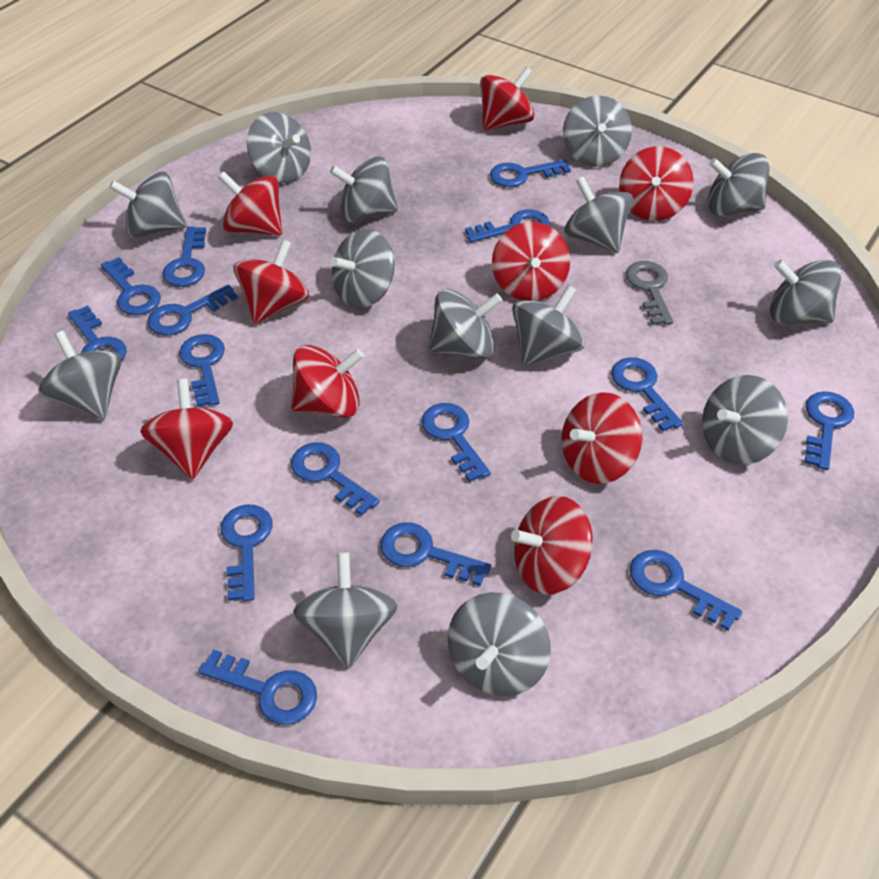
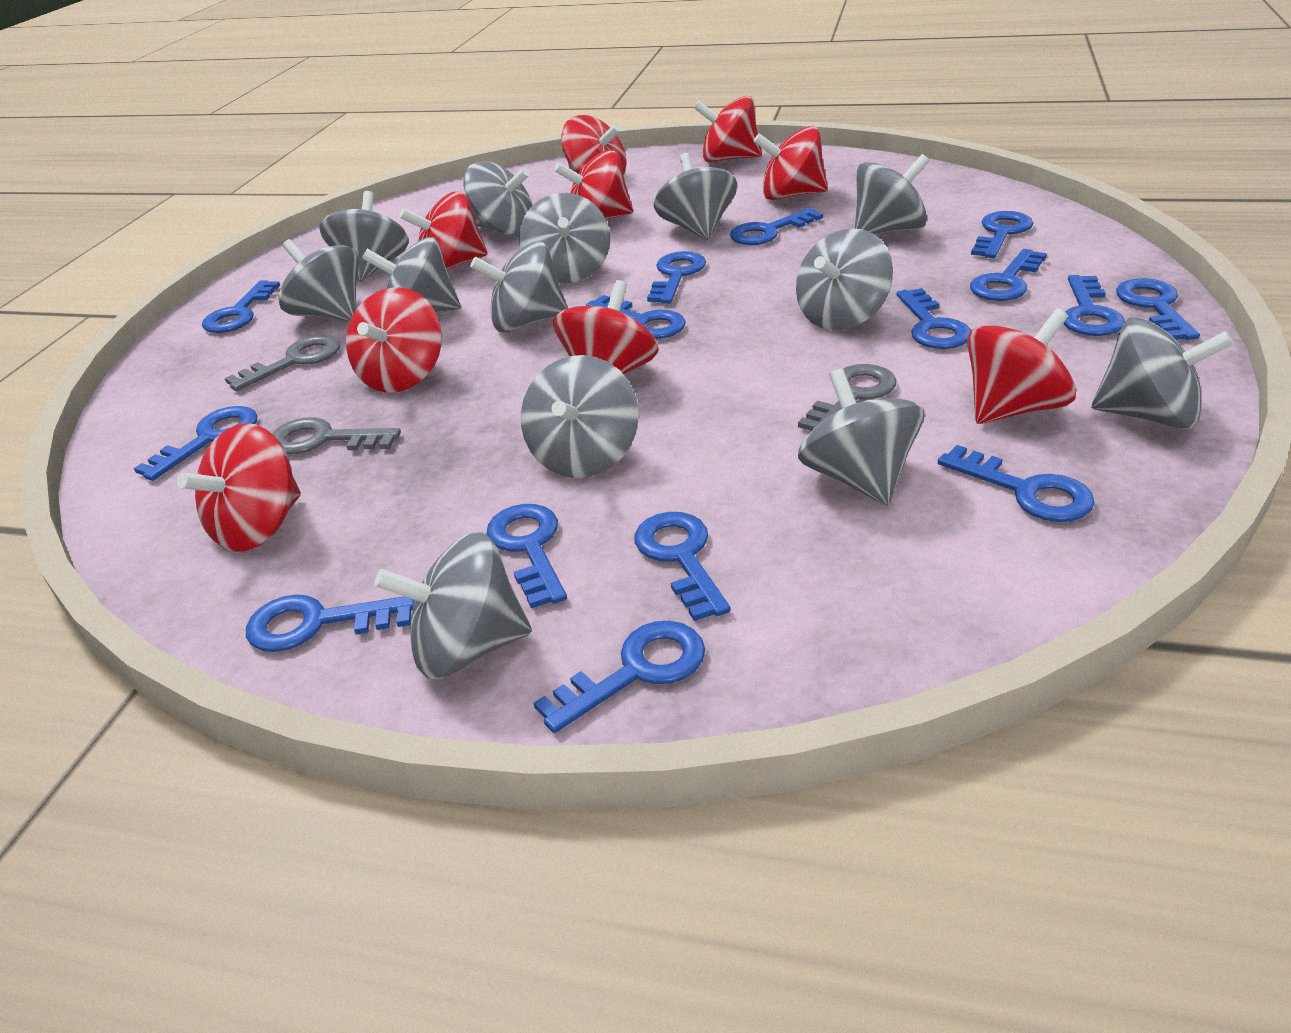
grey key: 1 -> 3
grey spinning top: 14 -> 13

